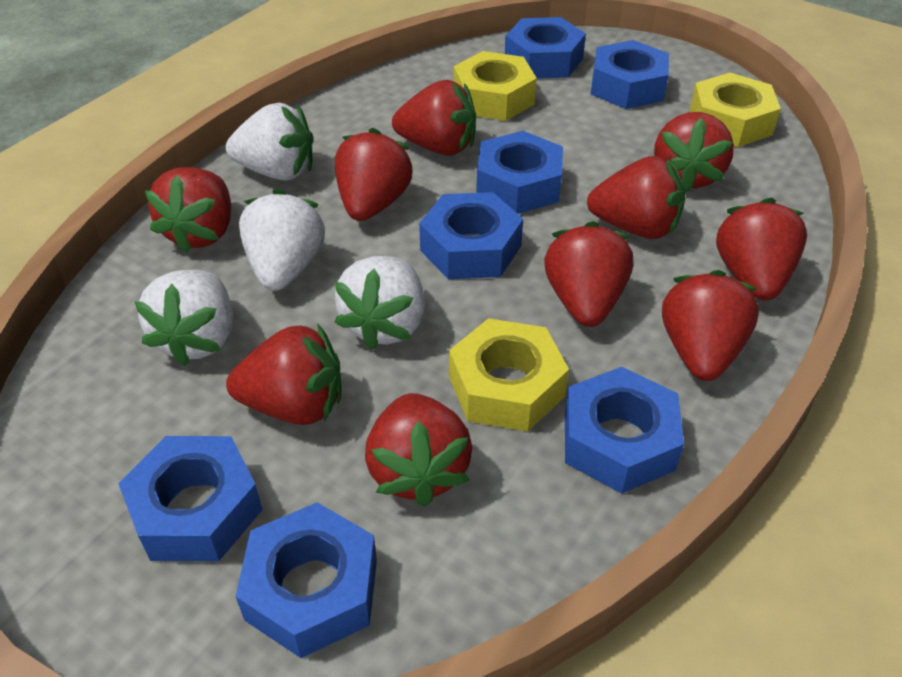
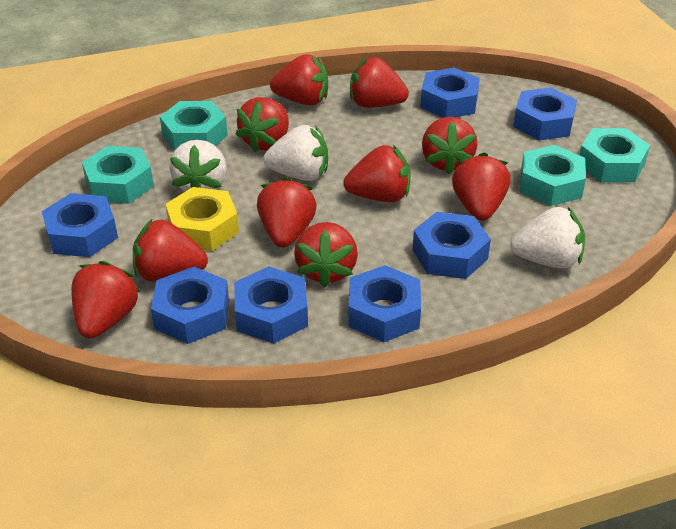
turquoise nut: 0 -> 4
white strawberry: 4 -> 3
yellow nut: 3 -> 1

